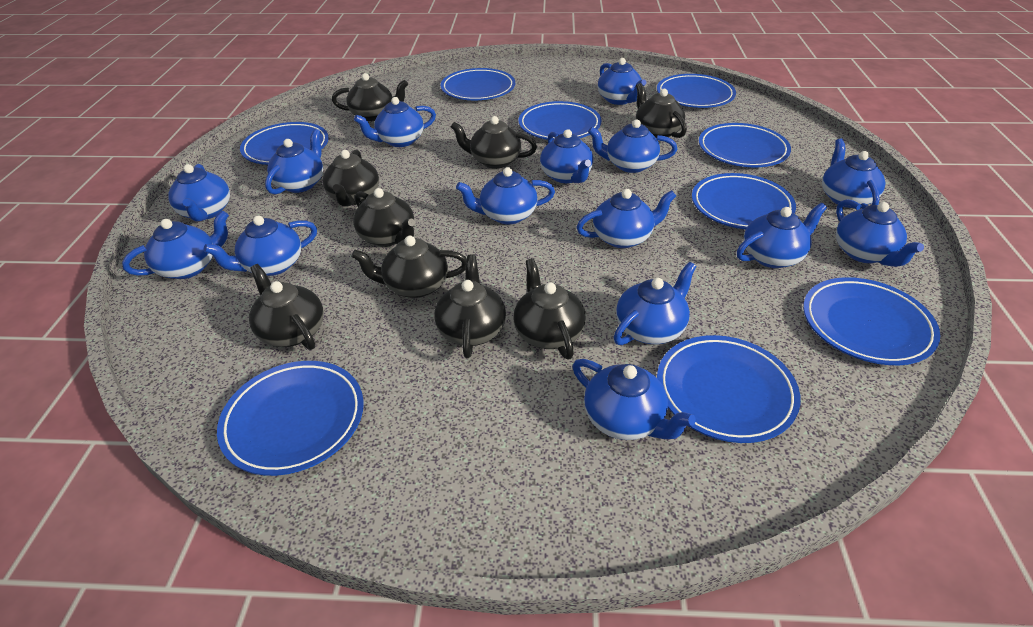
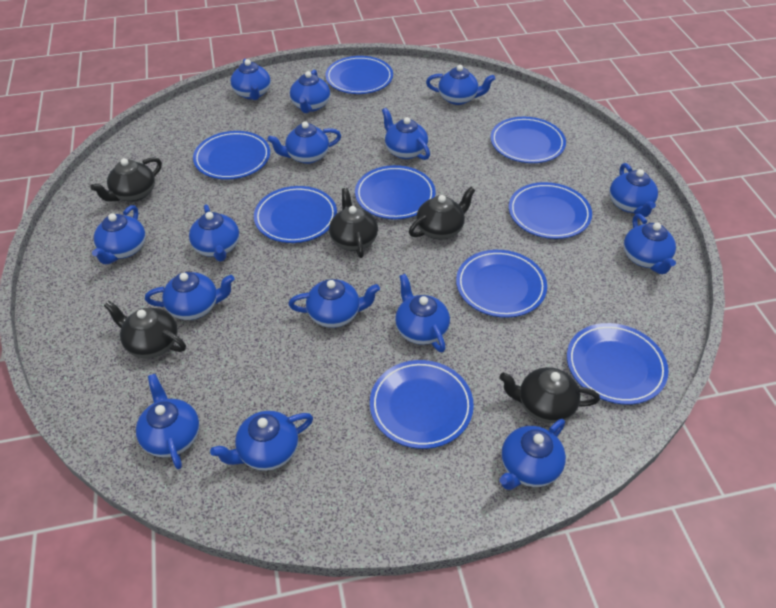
black teapot: 9 -> 5

